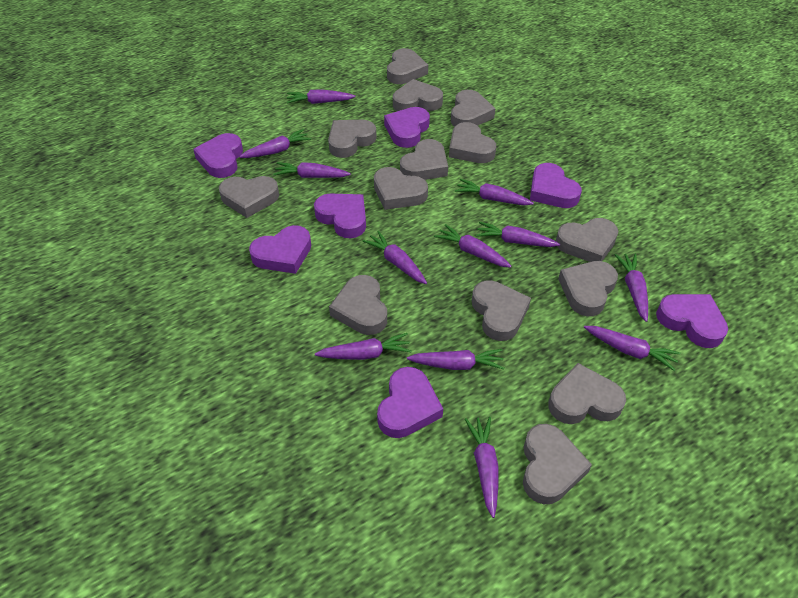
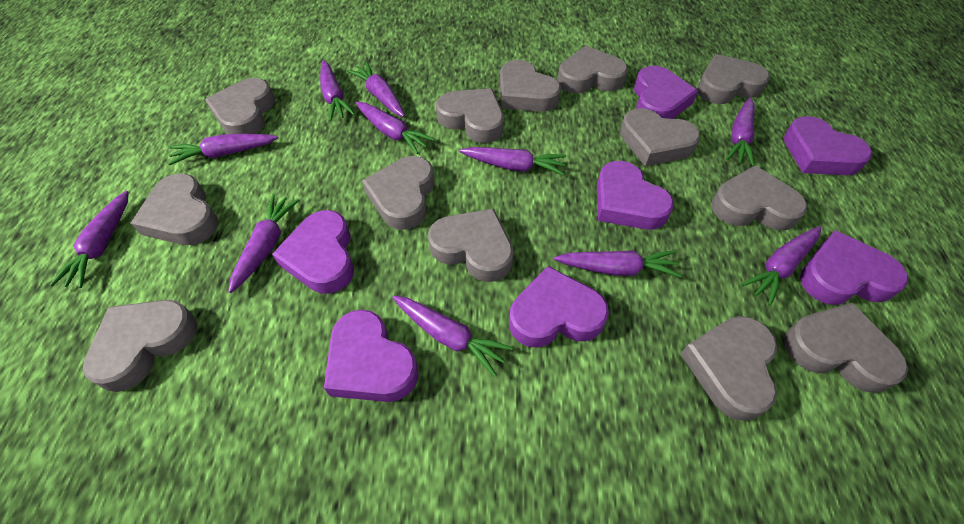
grey heart: 14 -> 13
purple carrot: 12 -> 11

